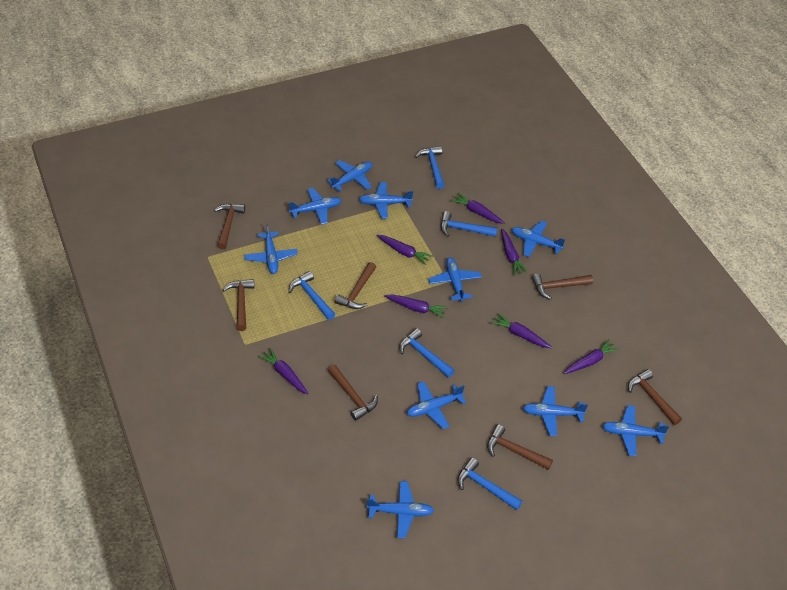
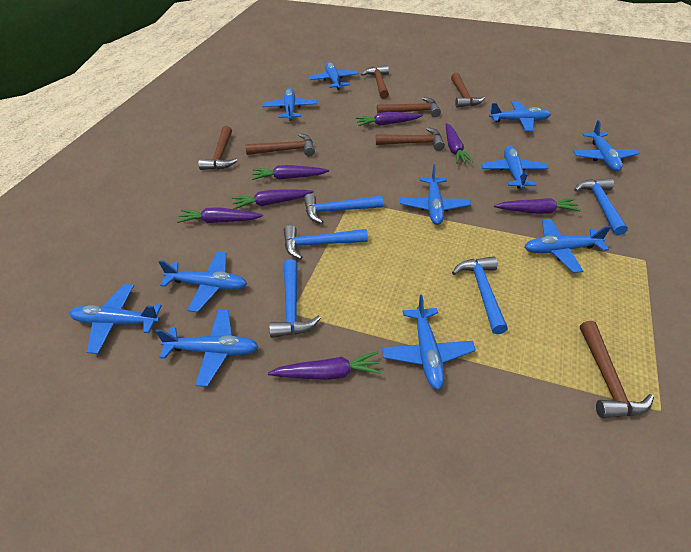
blue plane: 10 -> 11

